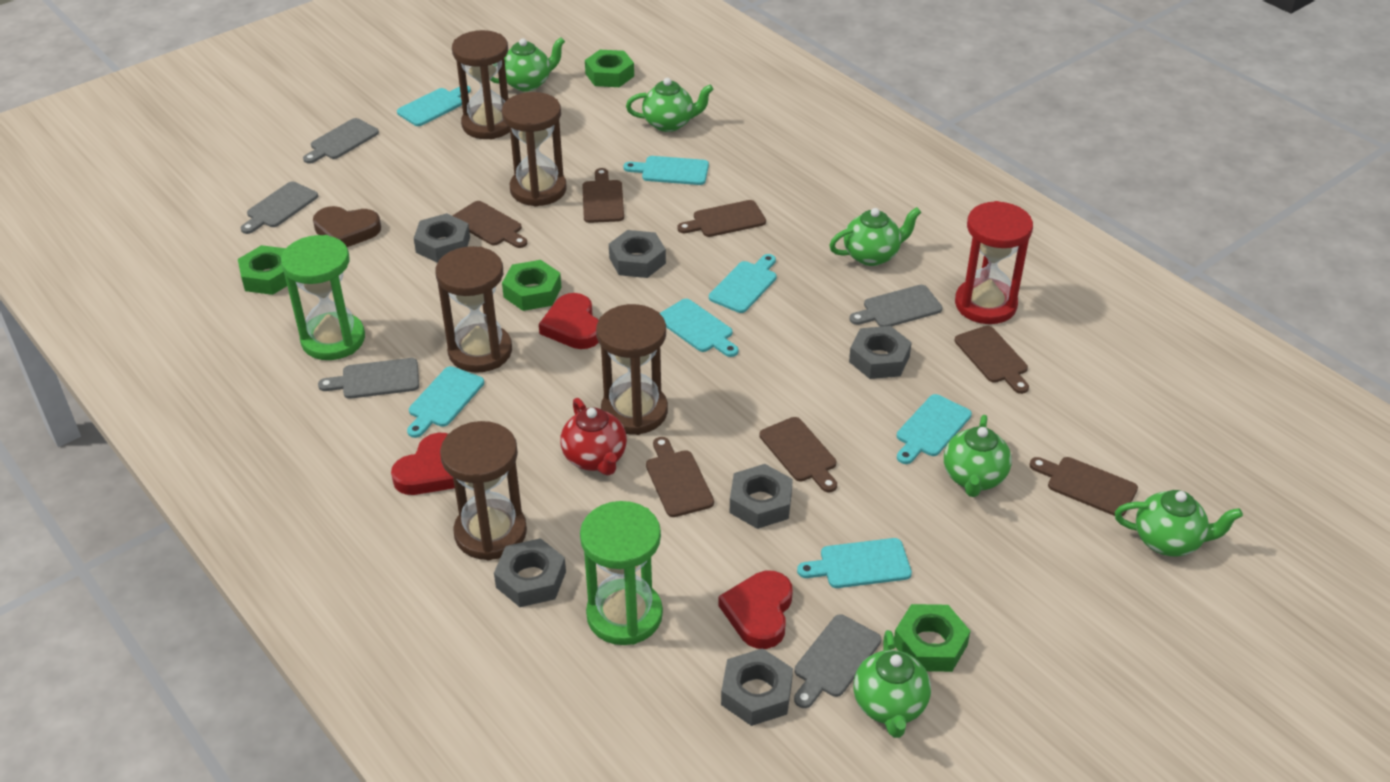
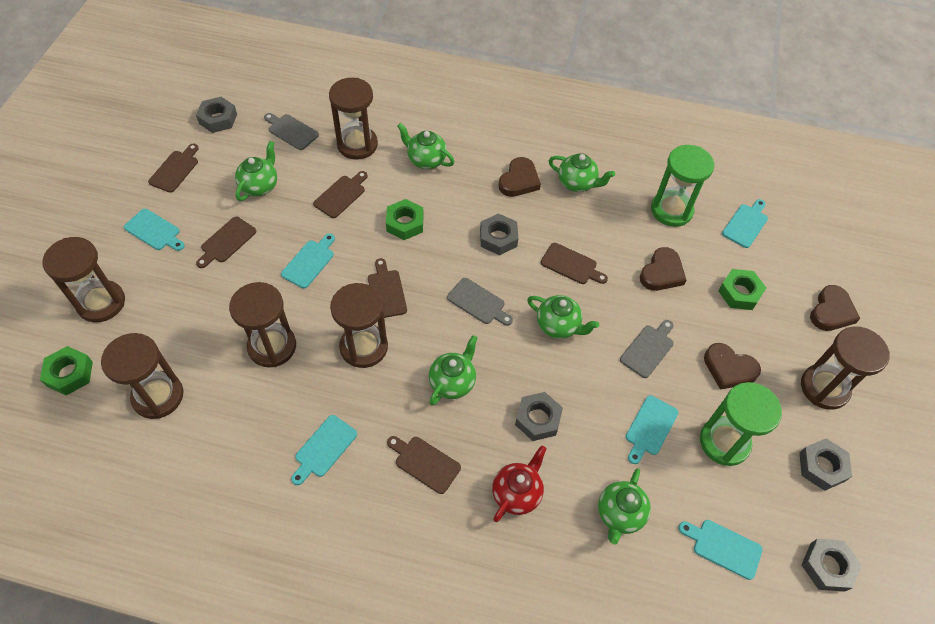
brown cutting board: 7 -> 6
brown heart: 1 -> 4
brown hourglass: 5 -> 6
green nut: 4 -> 3
grey cutting board: 5 -> 3
grey nut: 6 -> 5
red heart: 3 -> 0
red hourglass: 1 -> 0
turquoise cutting board: 7 -> 6

